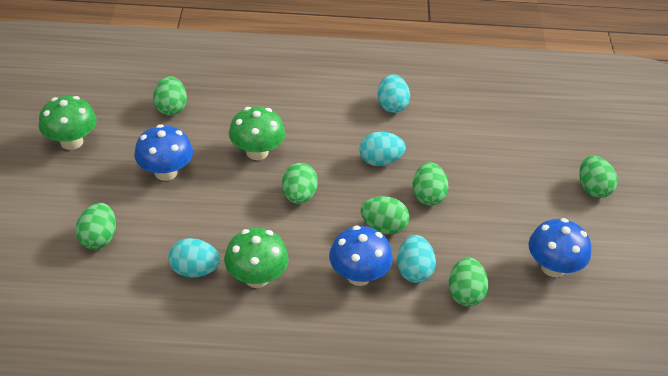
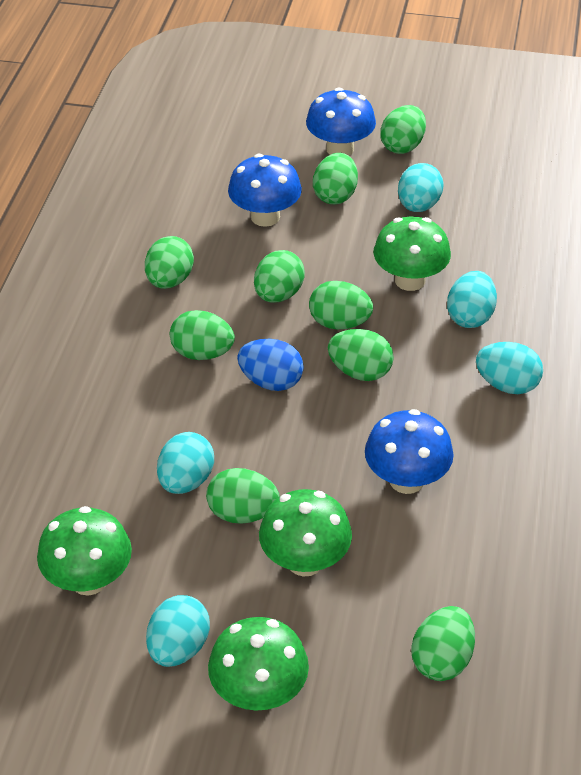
blue egg: 0 -> 1
green egg: 7 -> 9
green mushroom: 3 -> 4
turquoise egg: 4 -> 5

